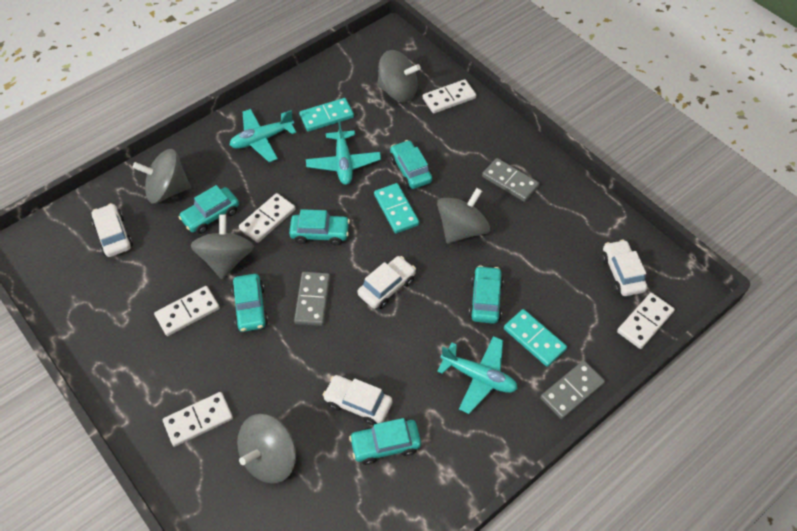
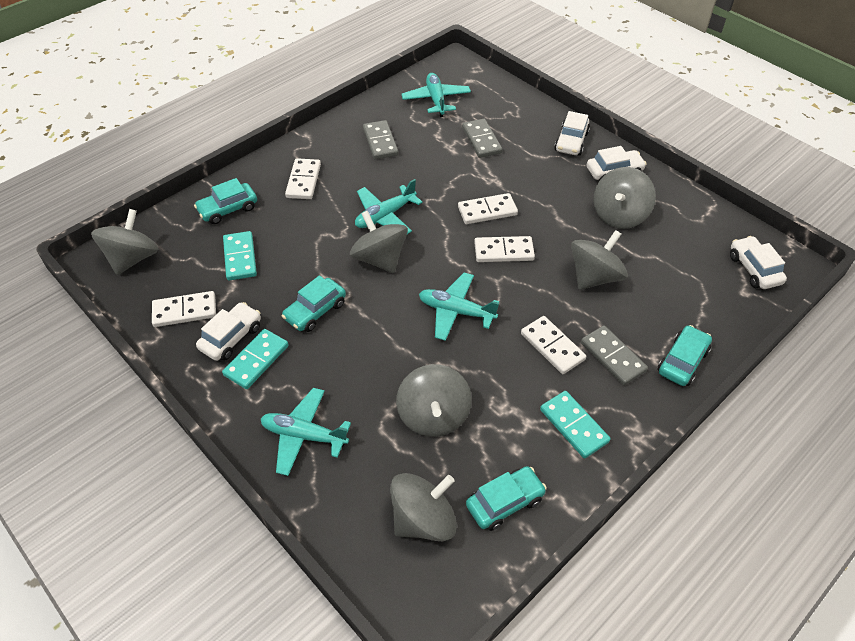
grey spinning top: 5 -> 6
turquoise car: 6 -> 4
turquoise plane: 3 -> 4

